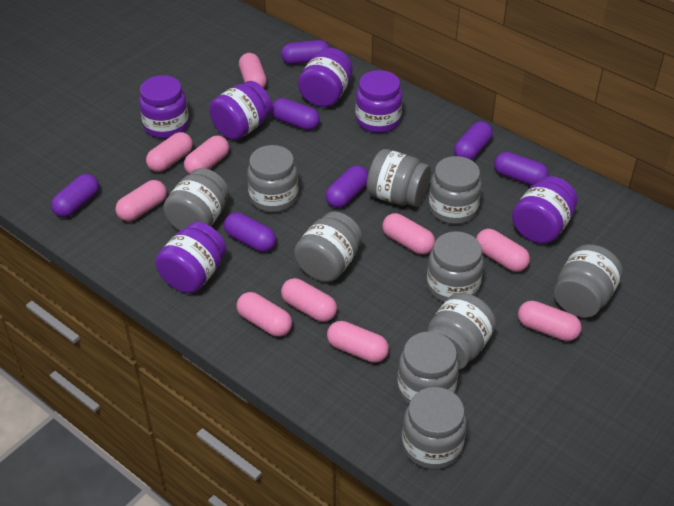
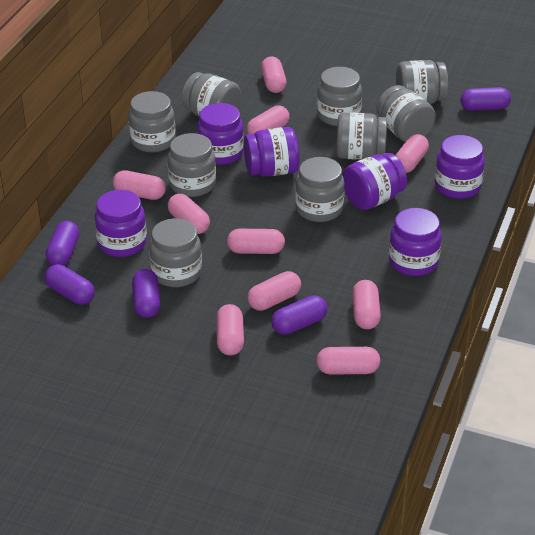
grey jar: 10 -> 9
purple capsule: 7 -> 5

